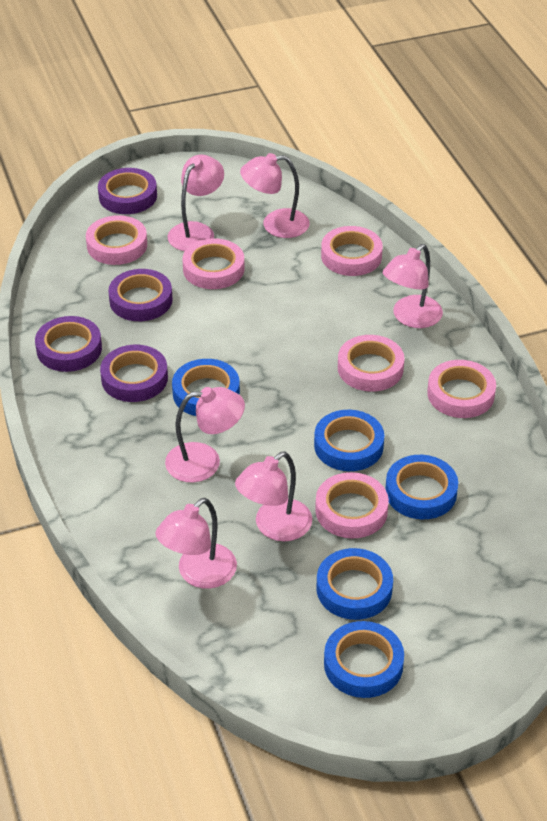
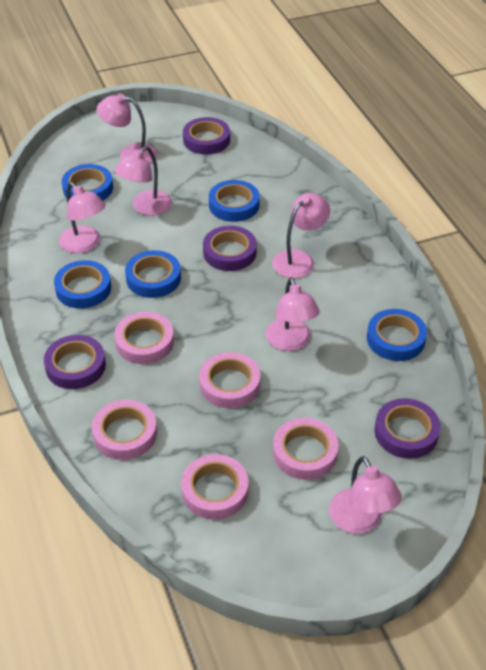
pink tape: 6 -> 5

